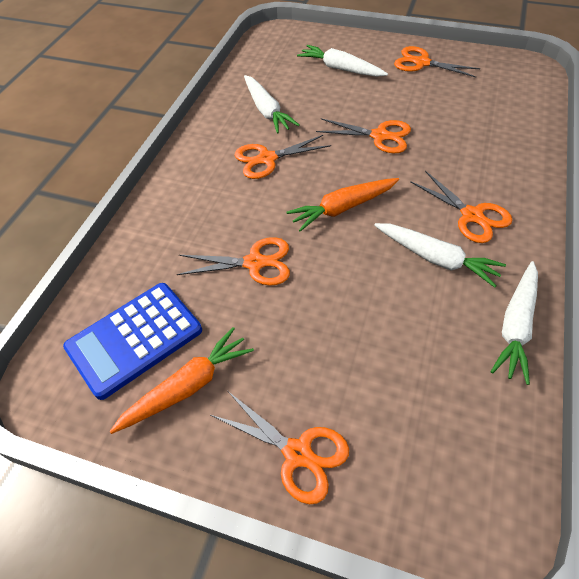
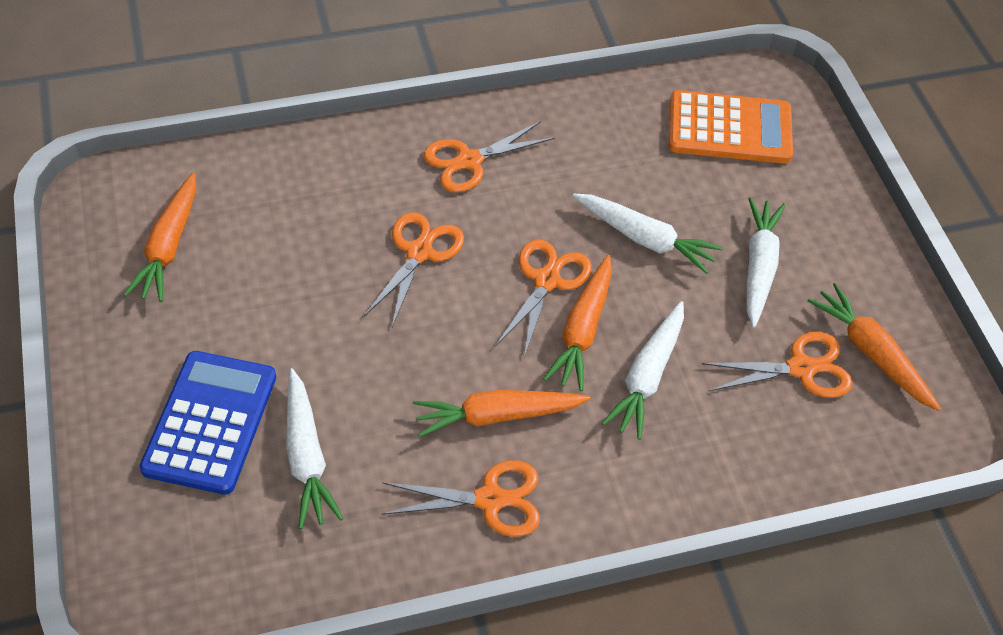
orange calculator: 0 -> 1
orange carrot: 2 -> 4
orange scissors: 6 -> 5

